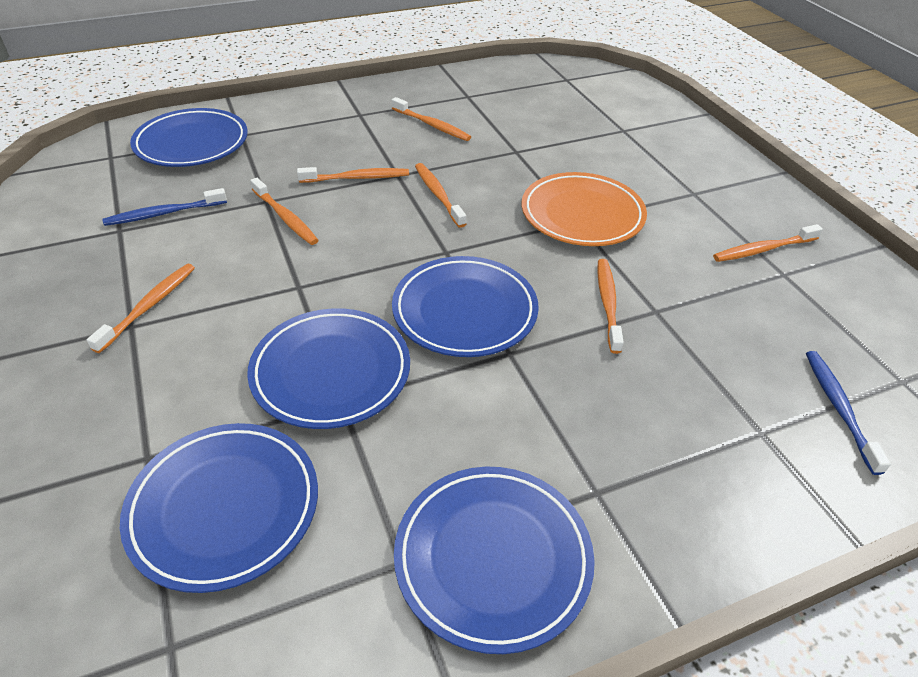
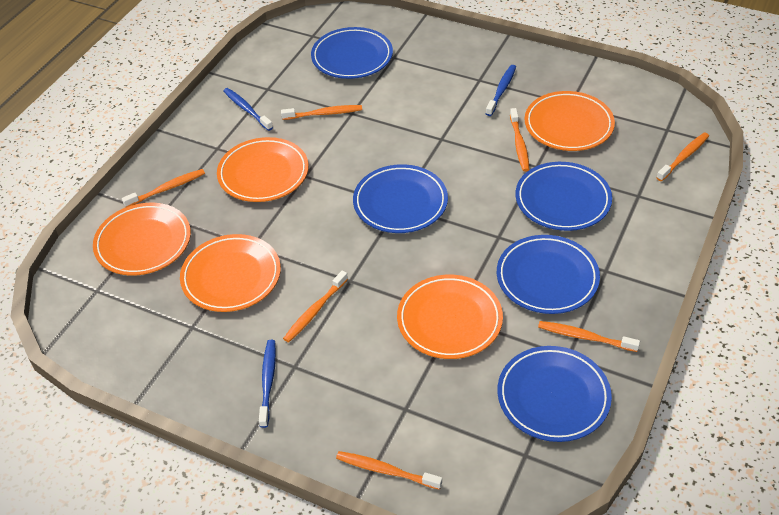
blue toothbrush: 2 -> 3
orange plate: 1 -> 5

